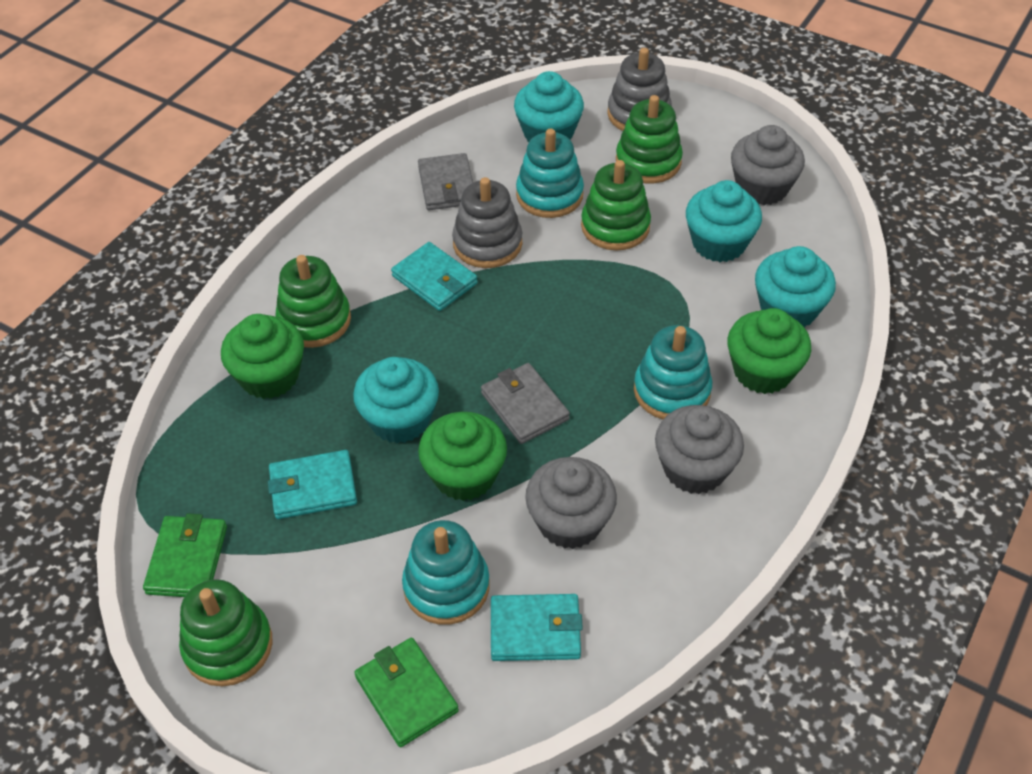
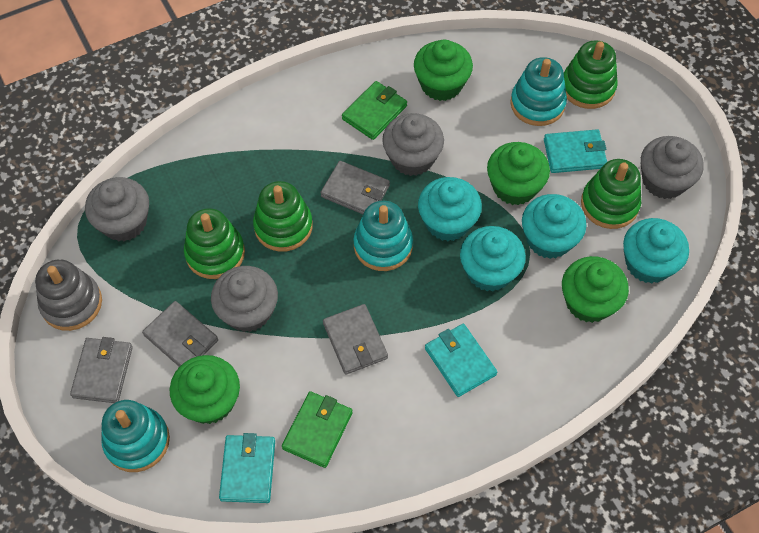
green cupcake: 3 -> 4
grey cupcake: 3 -> 4
grey stacking toy: 2 -> 1
grey wallet: 2 -> 4

